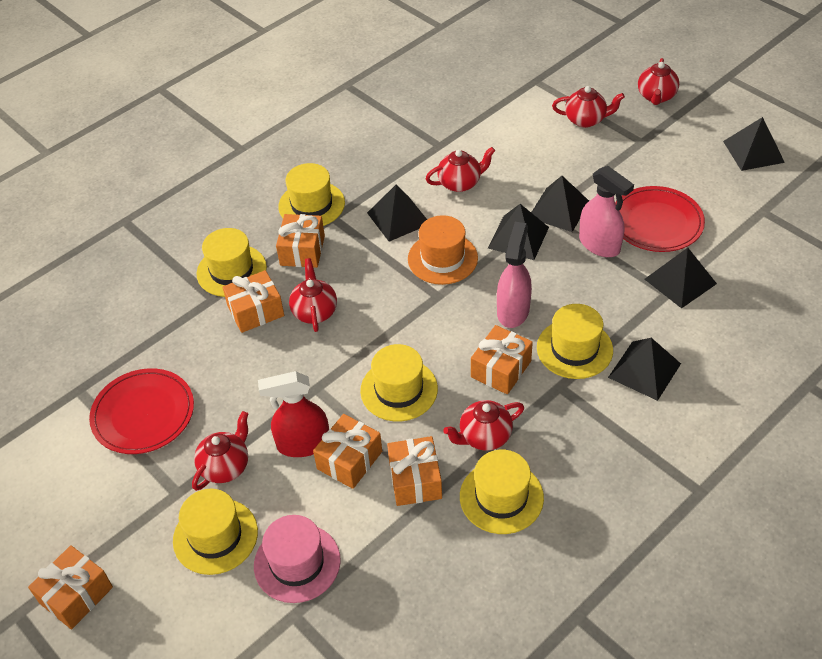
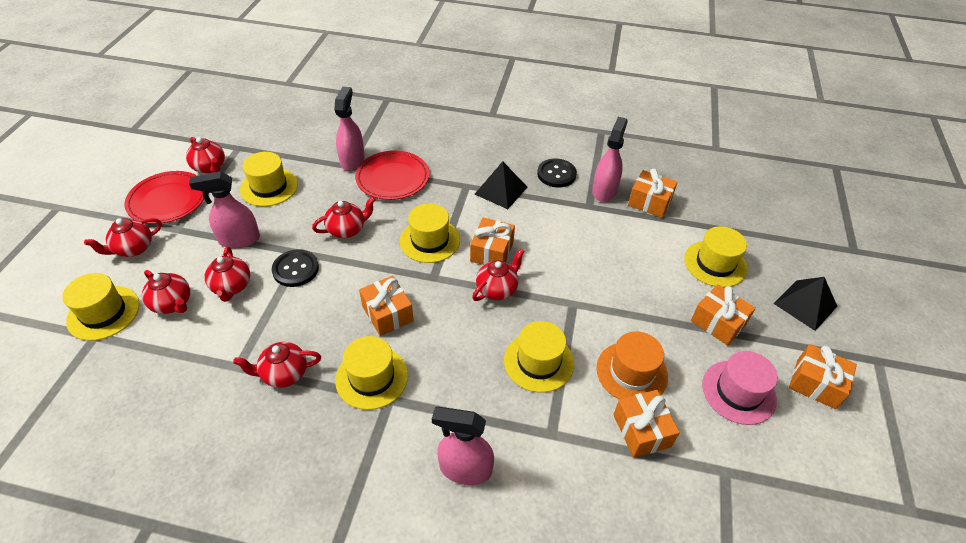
black button: 0 -> 2
black pyramid: 6 -> 2
pink spray bottle: 2 -> 4
red spray bottle: 1 -> 0
red teapot: 6 -> 7

